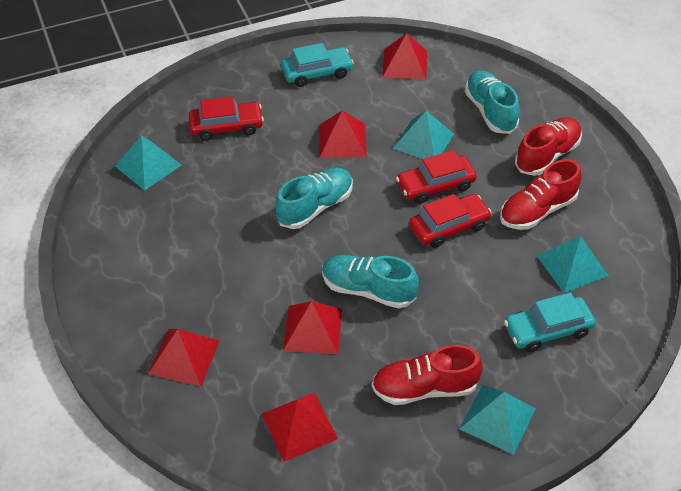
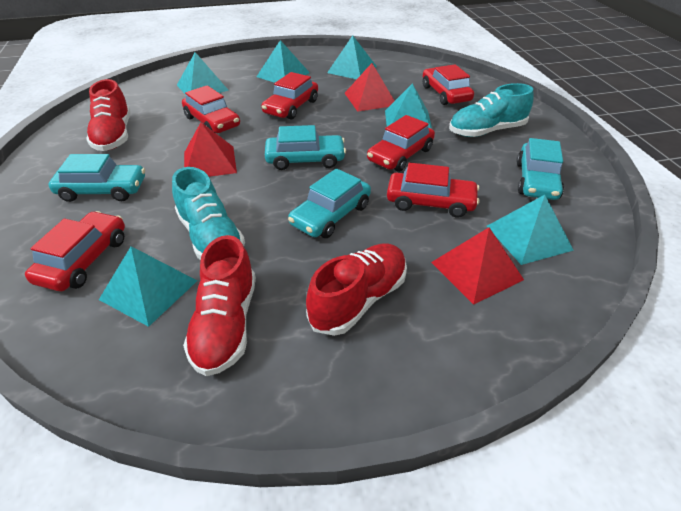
red car: 3 -> 6
red pyramid: 5 -> 3
turquoise car: 2 -> 4
turquoise pyramid: 4 -> 6
turquoise shoe: 3 -> 2

